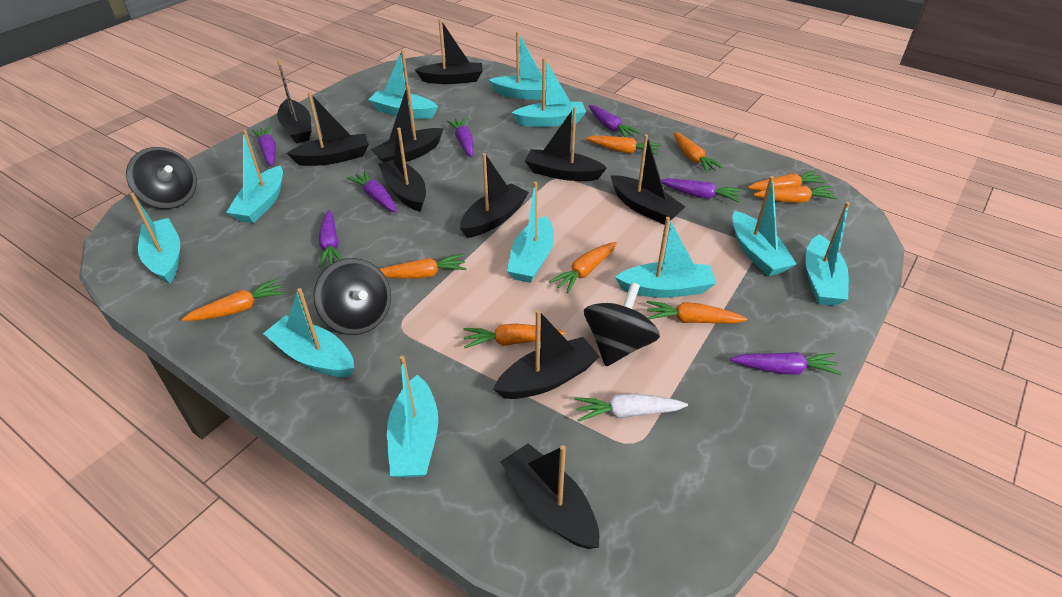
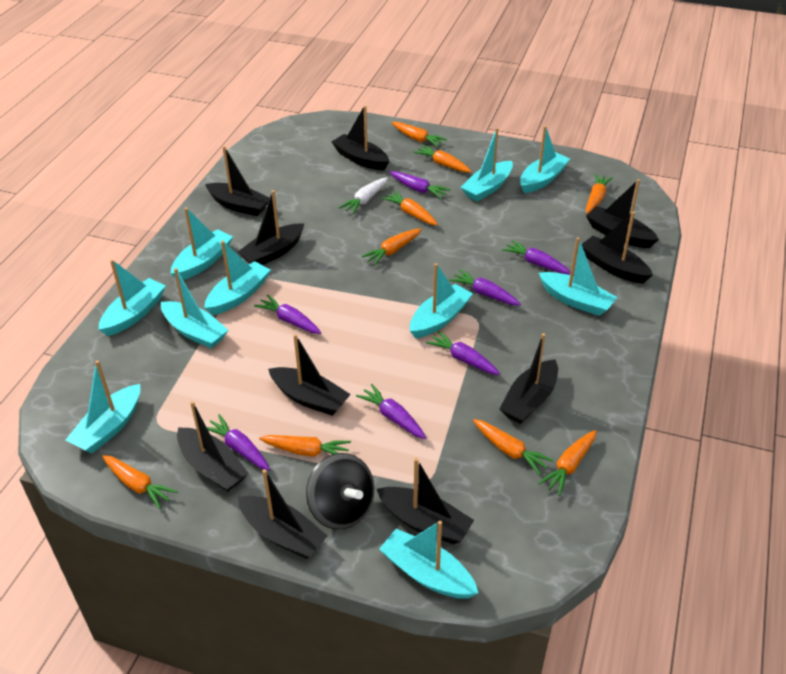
black spinning top: 3 -> 1
turquoise boat: 11 -> 10

